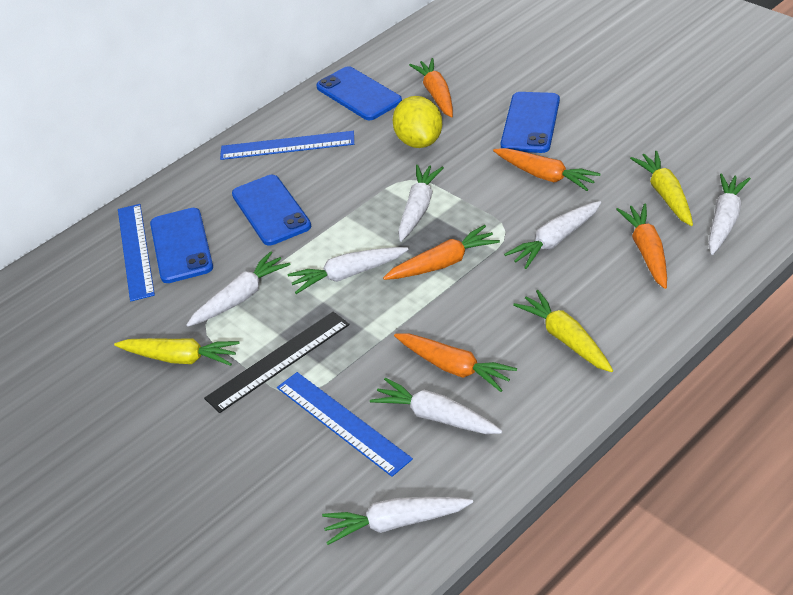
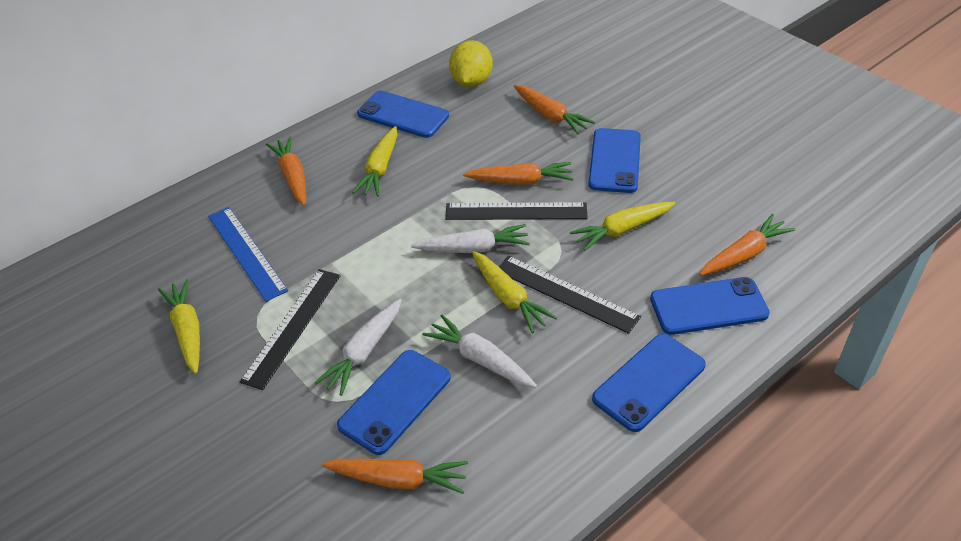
black ruler: 1 -> 3
blue phone: 4 -> 5
blue ruler: 3 -> 1
white carrot: 7 -> 3
yellow carrot: 3 -> 4

